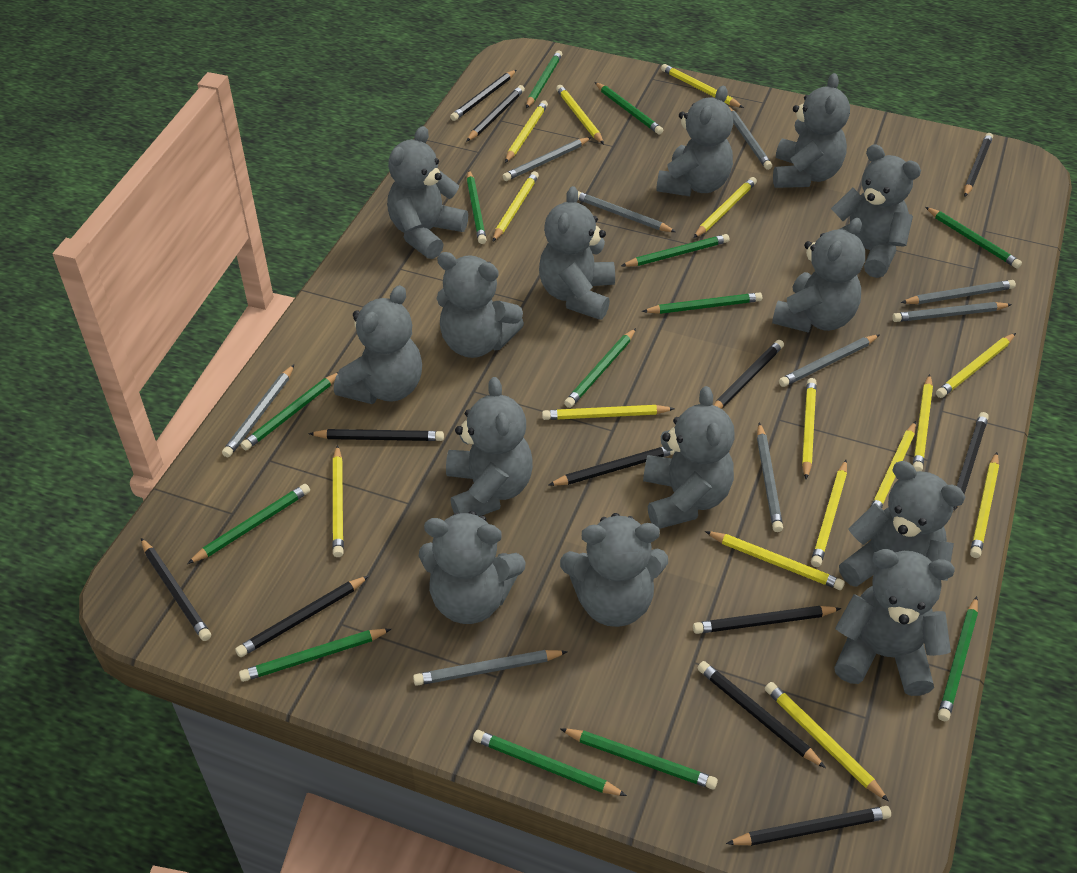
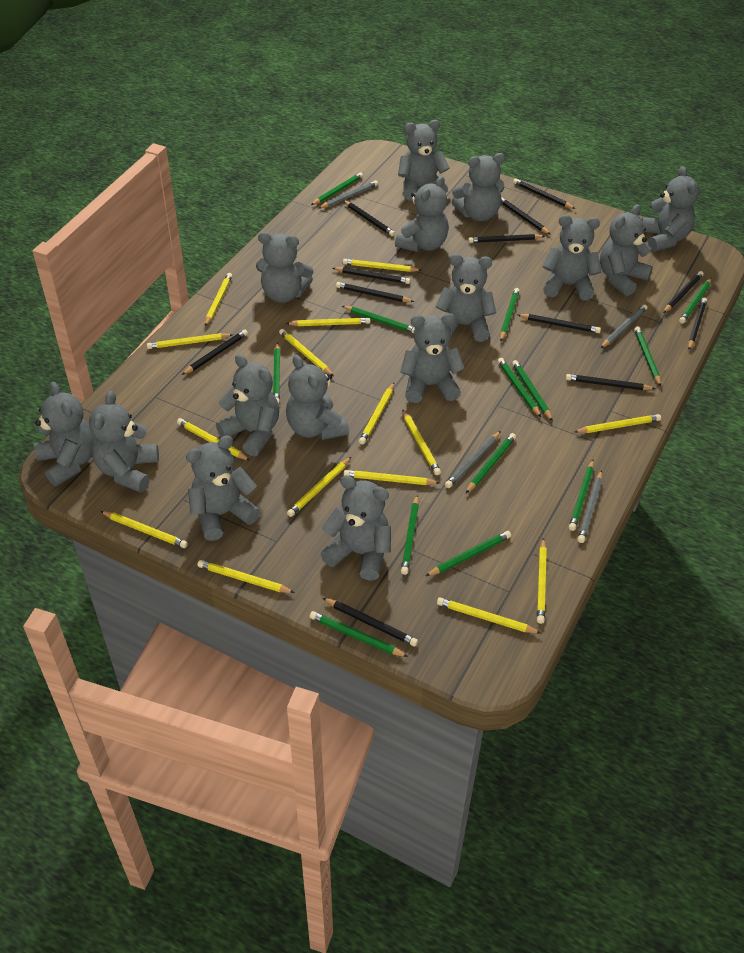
grey pencil: 9 -> 4
grey teddy bear: 14 -> 15

